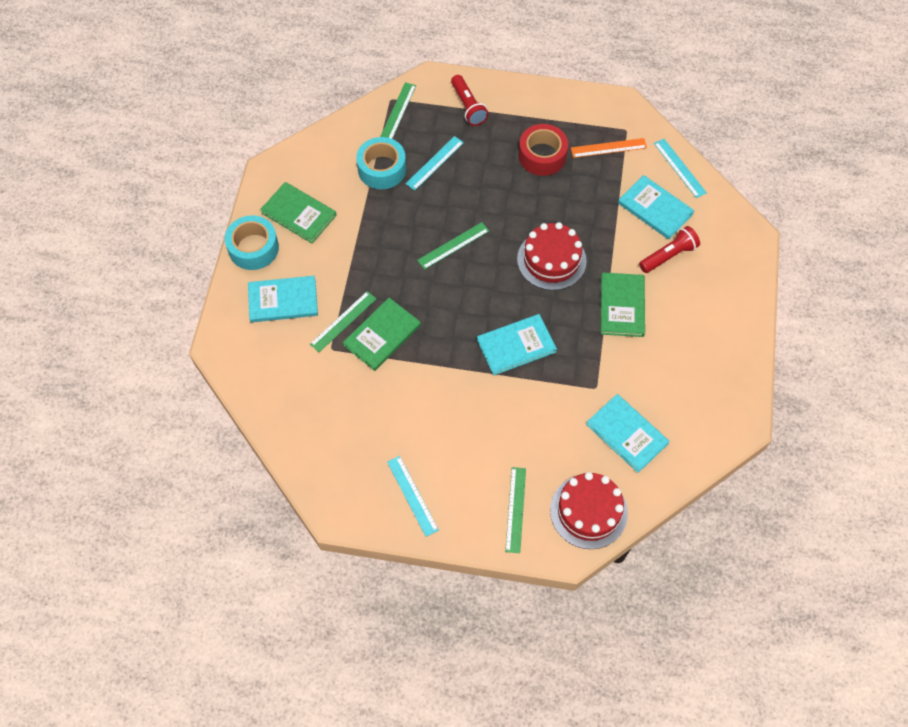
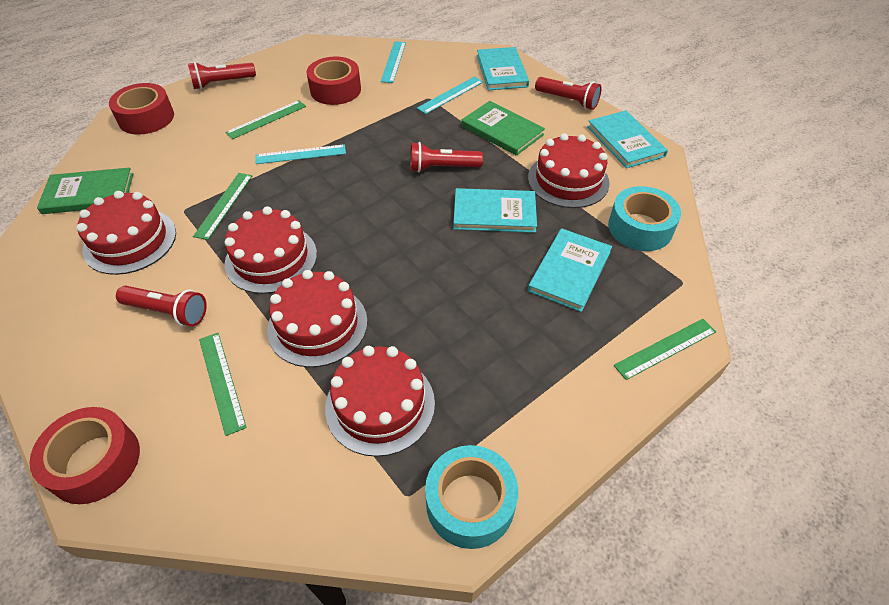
green book: 3 -> 2
orange ruler: 1 -> 0
red cake: 2 -> 5
red flashlight: 2 -> 4
red tape: 1 -> 3

